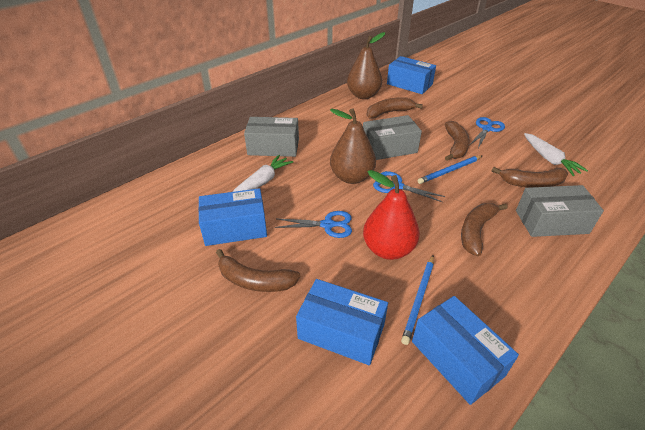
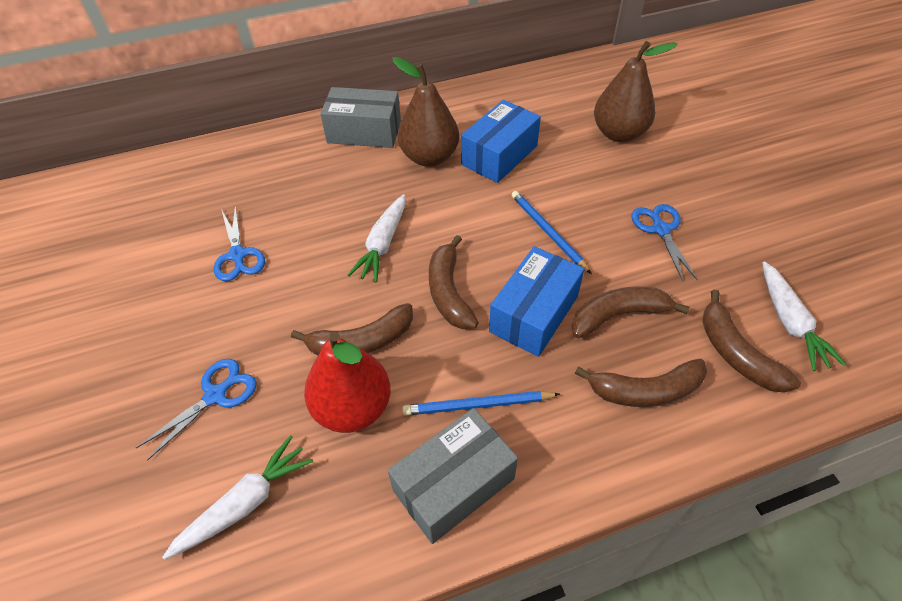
blue box: 4 -> 2
grey box: 3 -> 2
white carrot: 2 -> 3

